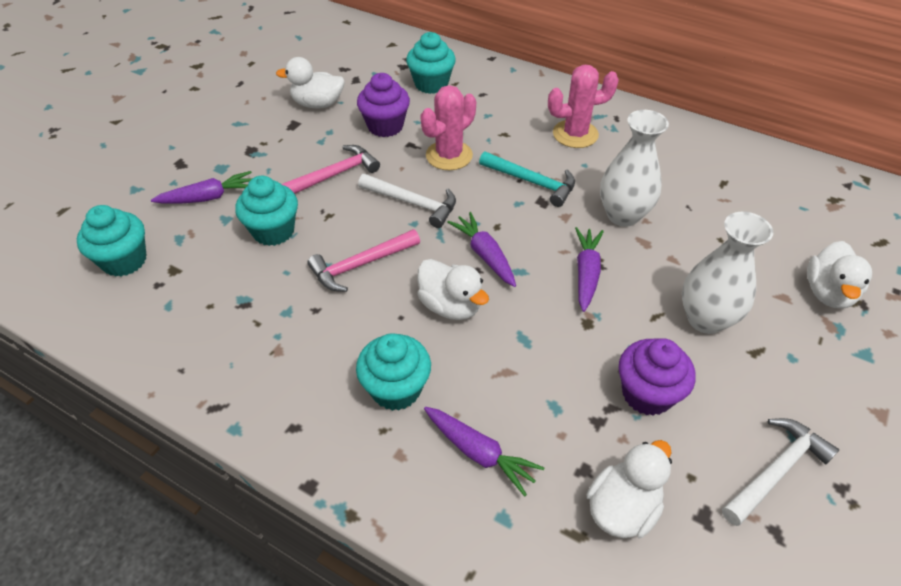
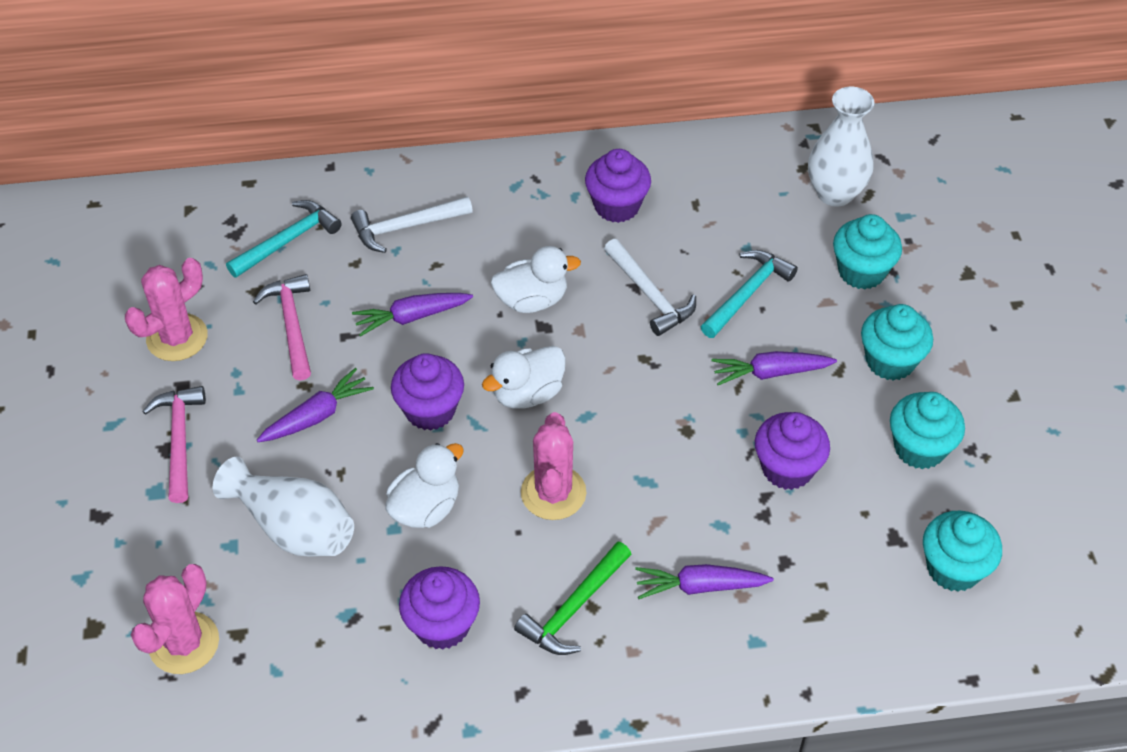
green hammer: 0 -> 1
pink cactus: 2 -> 3
purple cupcake: 2 -> 4
turquoise hammer: 1 -> 2
white duck: 4 -> 3

